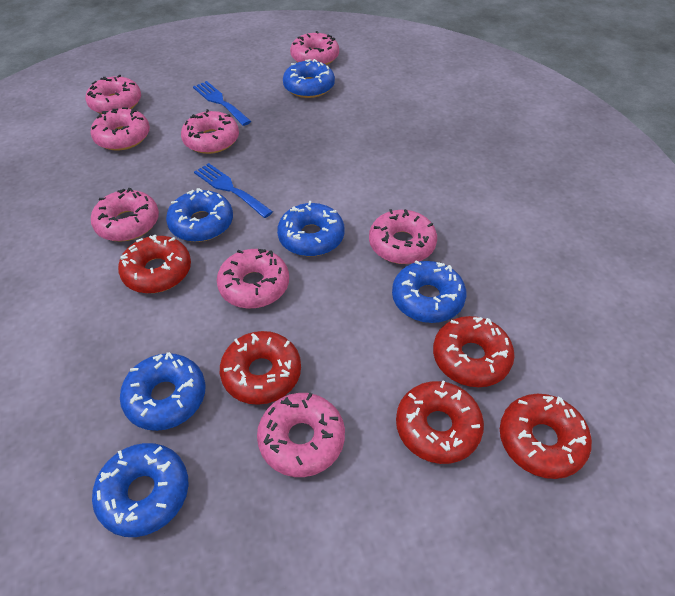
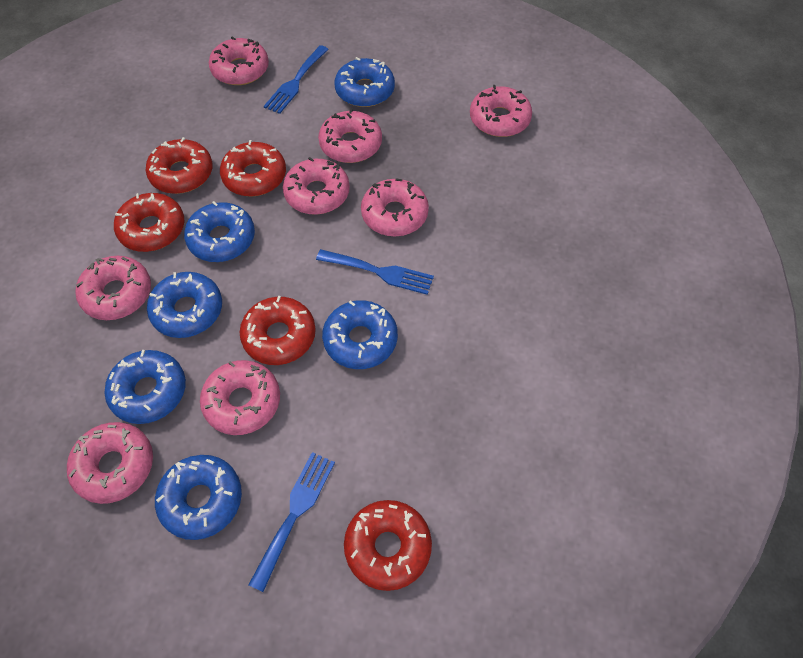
blue fork: 2 -> 3

